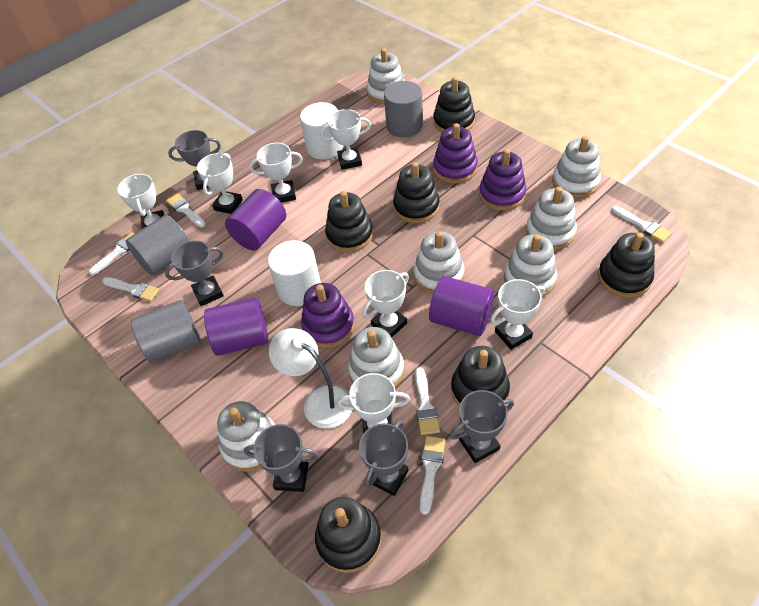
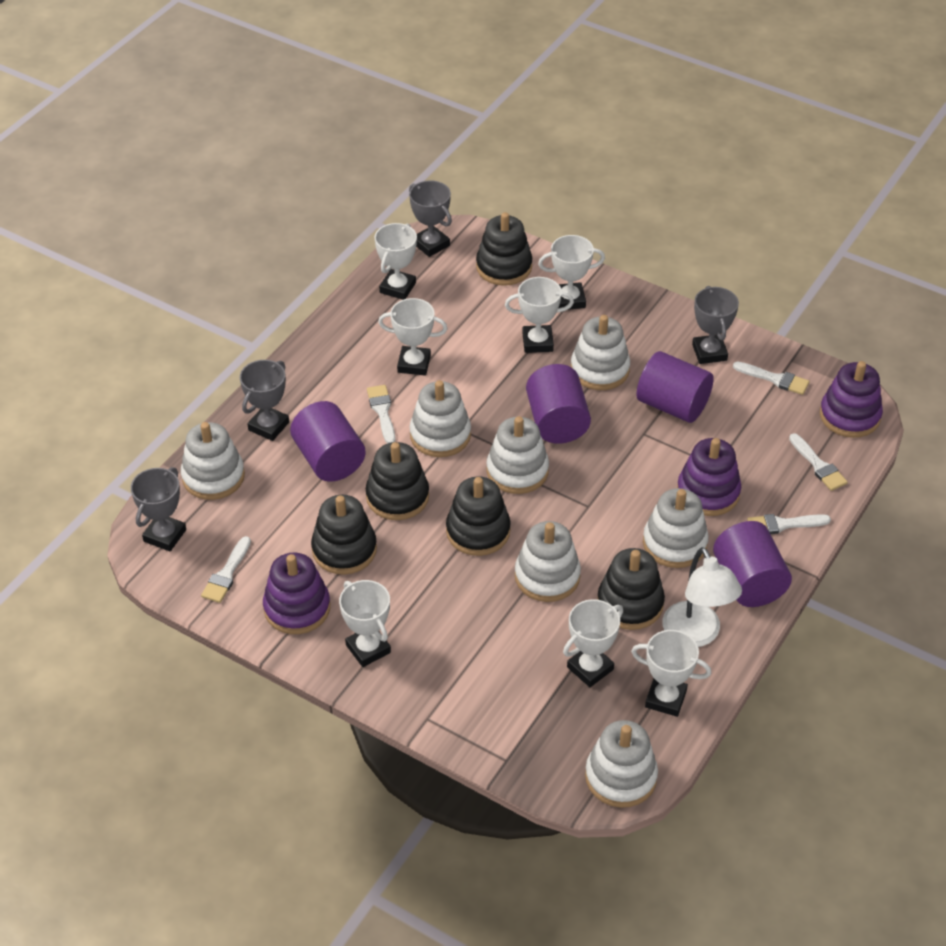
black stacking toy: 6 -> 5
grey cylinder: 3 -> 0
grey trophy: 5 -> 4
purple cylinder: 3 -> 4
white brush: 6 -> 5
white cylinder: 2 -> 0

